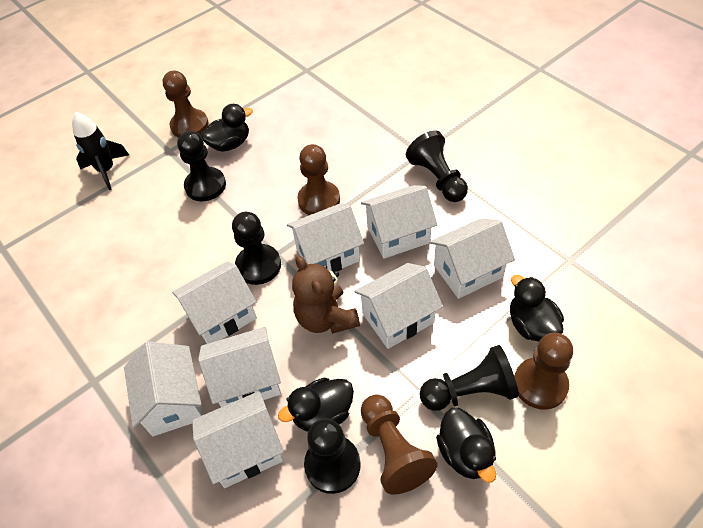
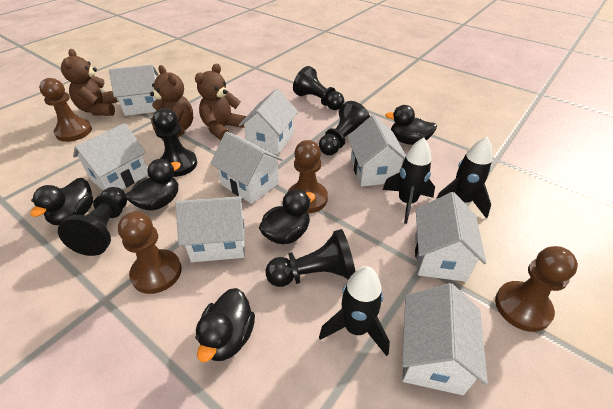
black duck: 4 -> 5
black rocket: 1 -> 3
brown teddy bear: 1 -> 3

